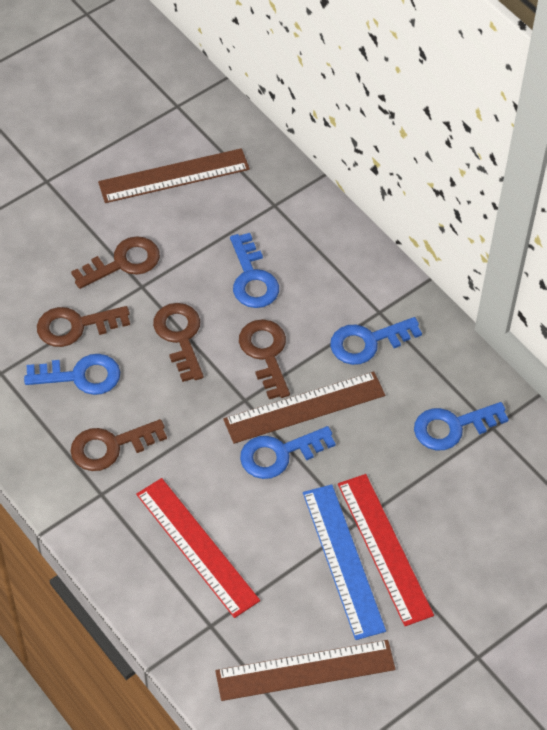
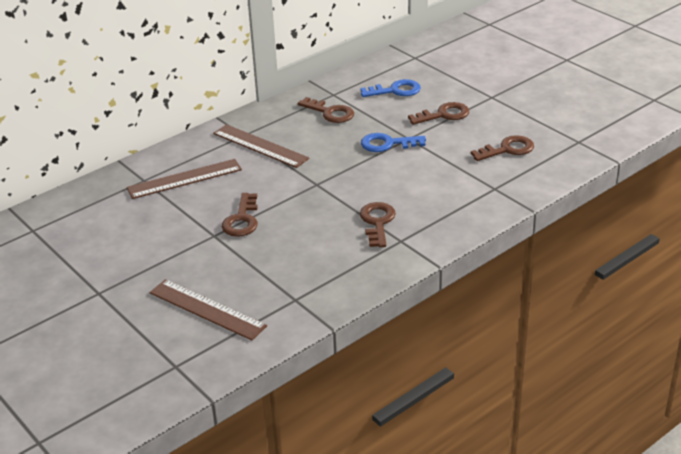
blue key: 5 -> 2
blue ruler: 1 -> 0
red ruler: 2 -> 0

